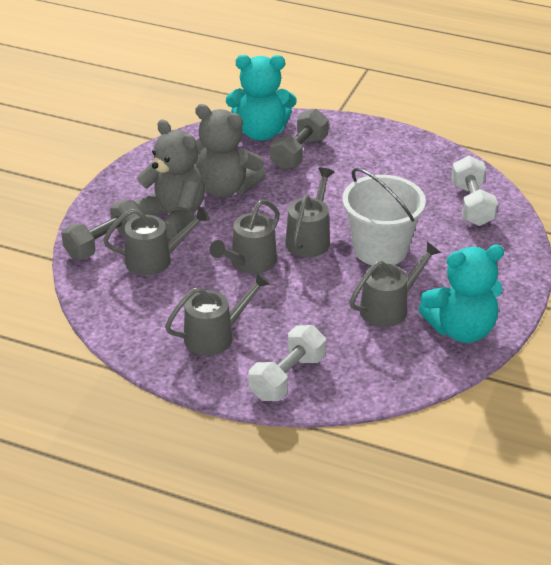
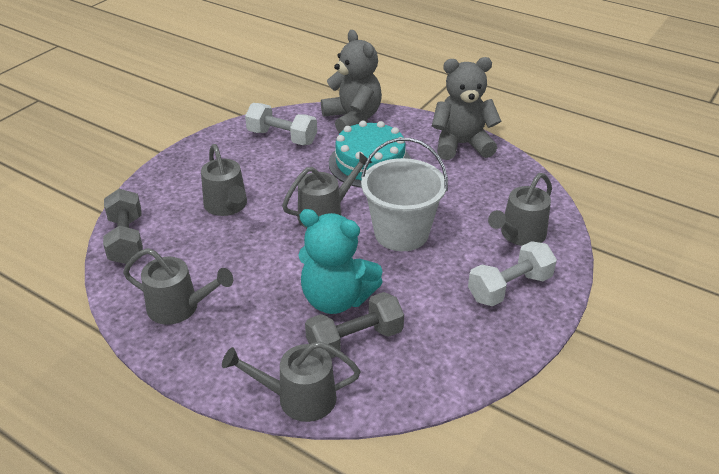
turquoise cake: 0 -> 1
turquoise teddy bear: 2 -> 1

